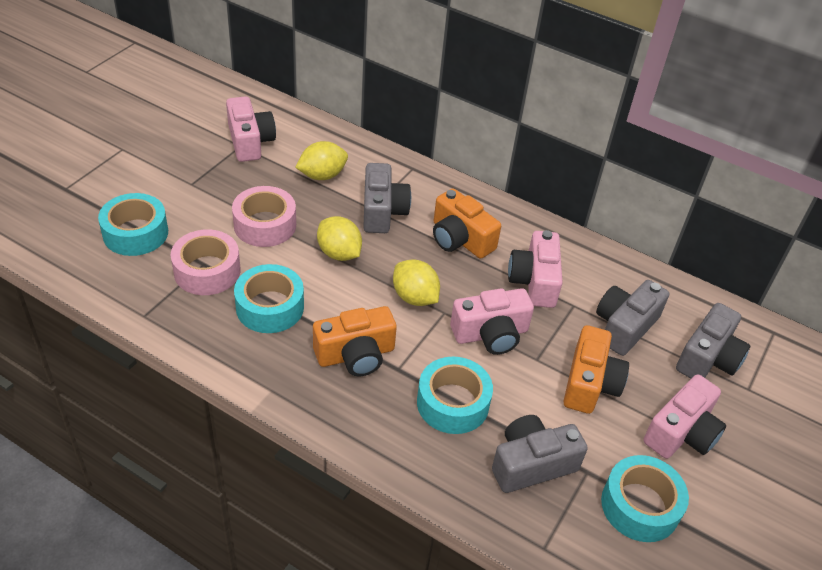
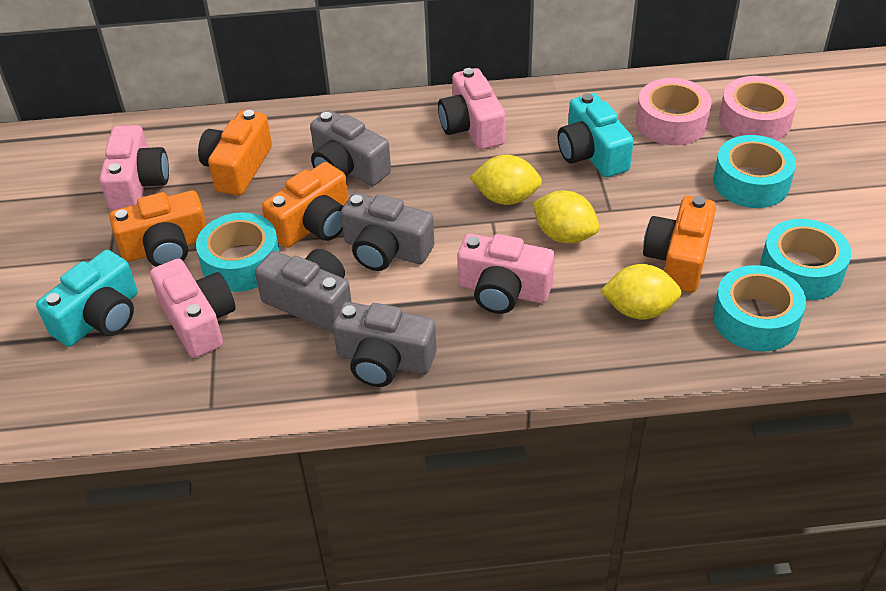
orange camera: 3 -> 4
turquoise camera: 0 -> 2

